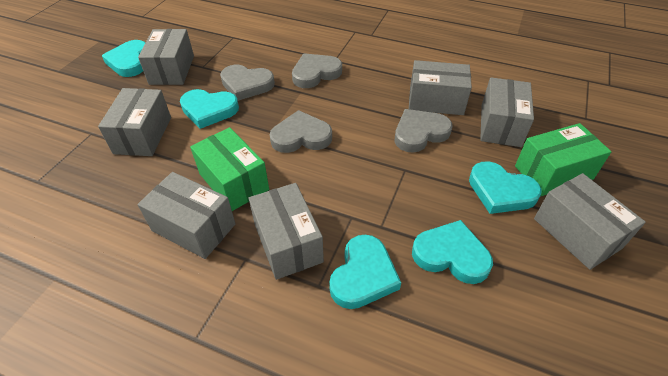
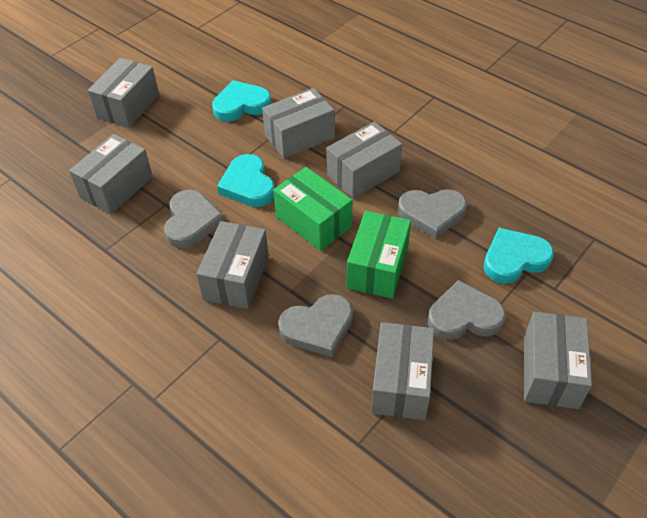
turquoise heart: 5 -> 3

